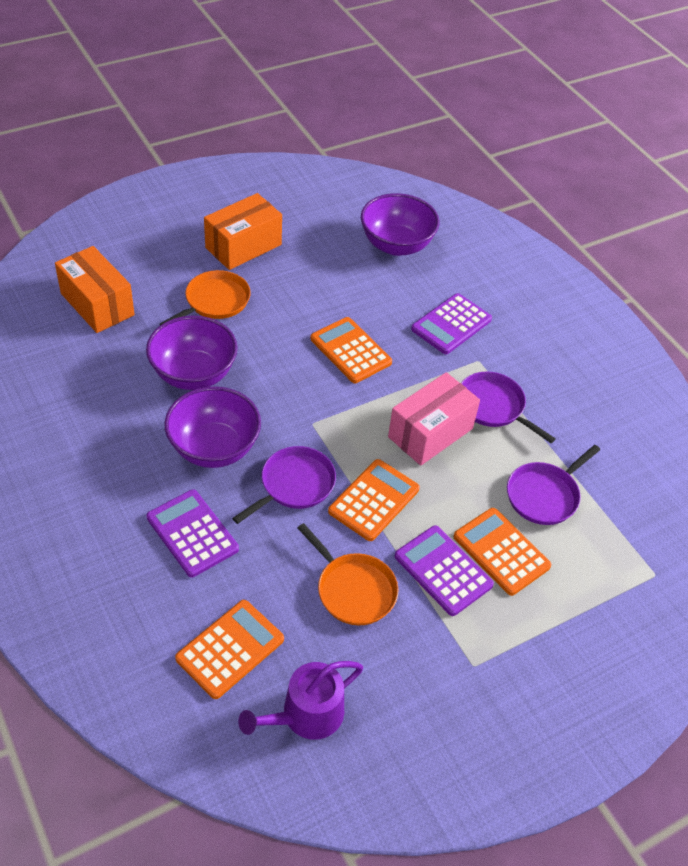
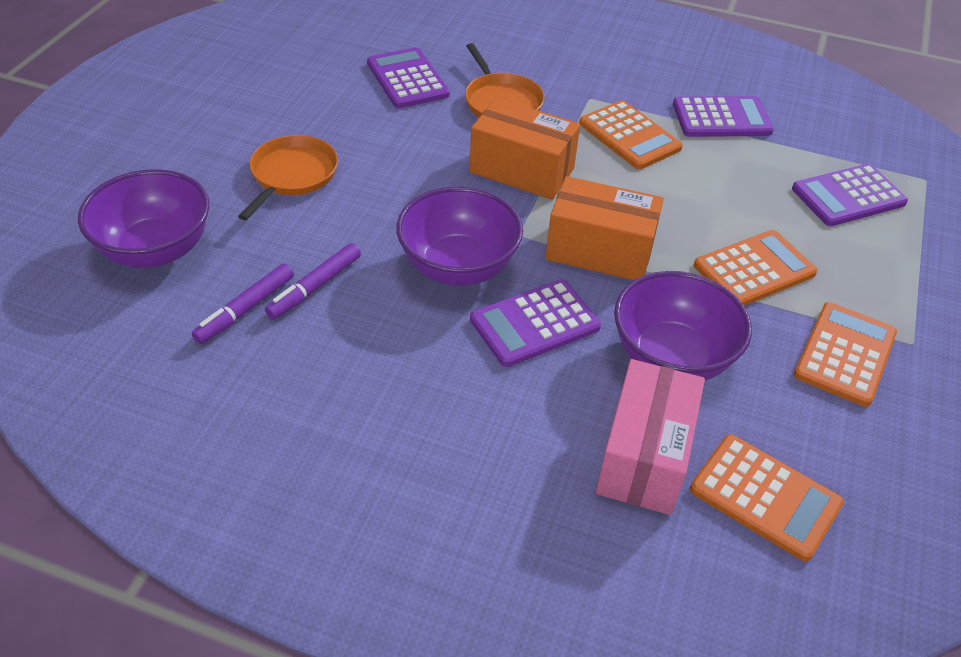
purple calculator: 3 -> 4
purple marker: 0 -> 2
purple pan: 3 -> 0
purple watering can: 1 -> 0

